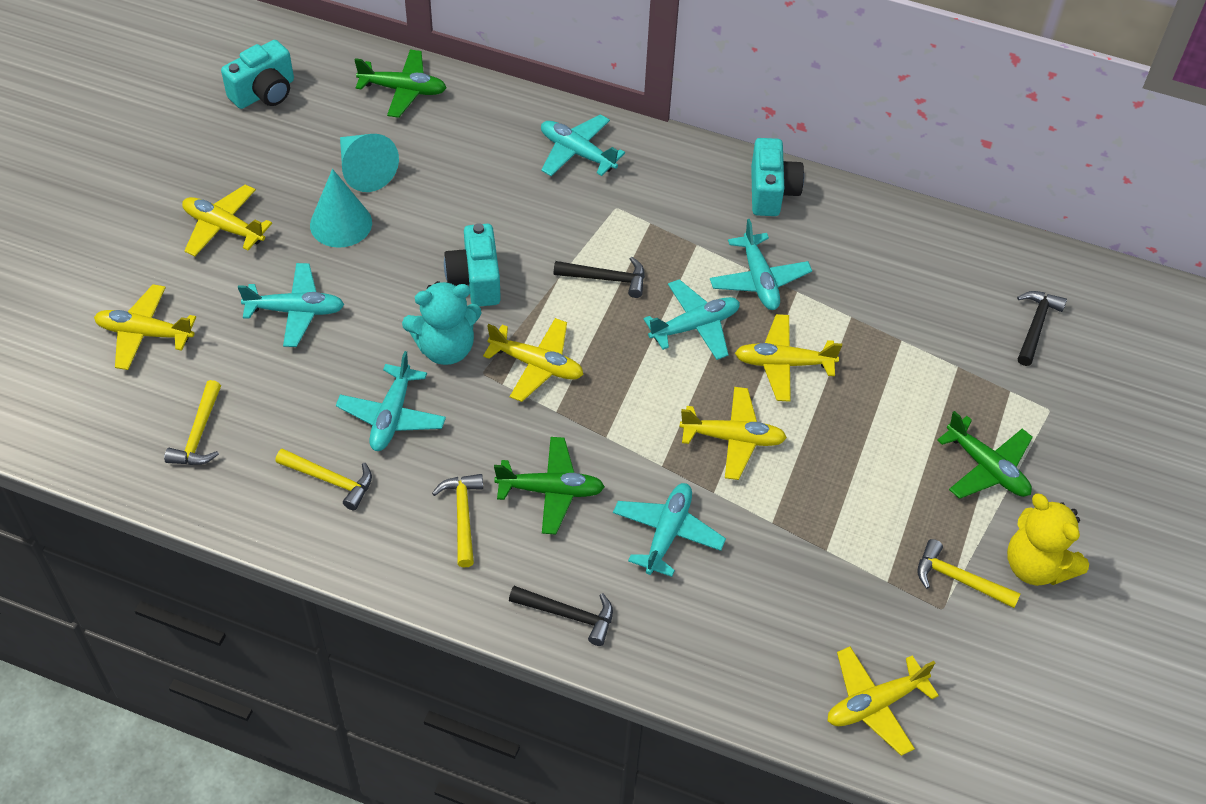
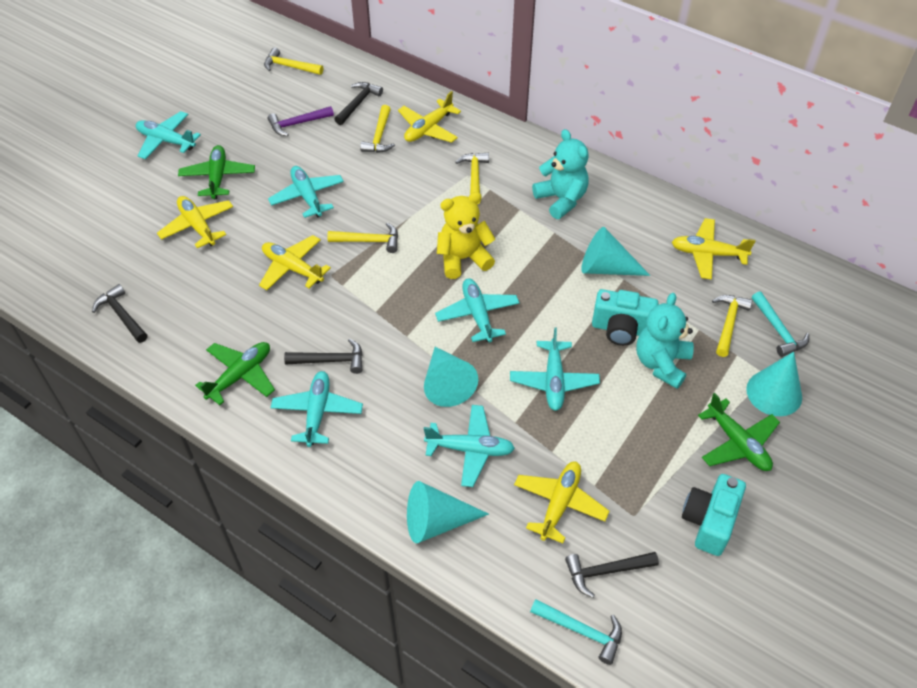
black hammer: 3 -> 4
purple hammer: 0 -> 1
turquoise camera: 3 -> 2
turquoise cone: 2 -> 4
turquoise hammer: 0 -> 2
turquoise teddy bear: 1 -> 2
yellow hammer: 4 -> 5
yellow plane: 6 -> 5

